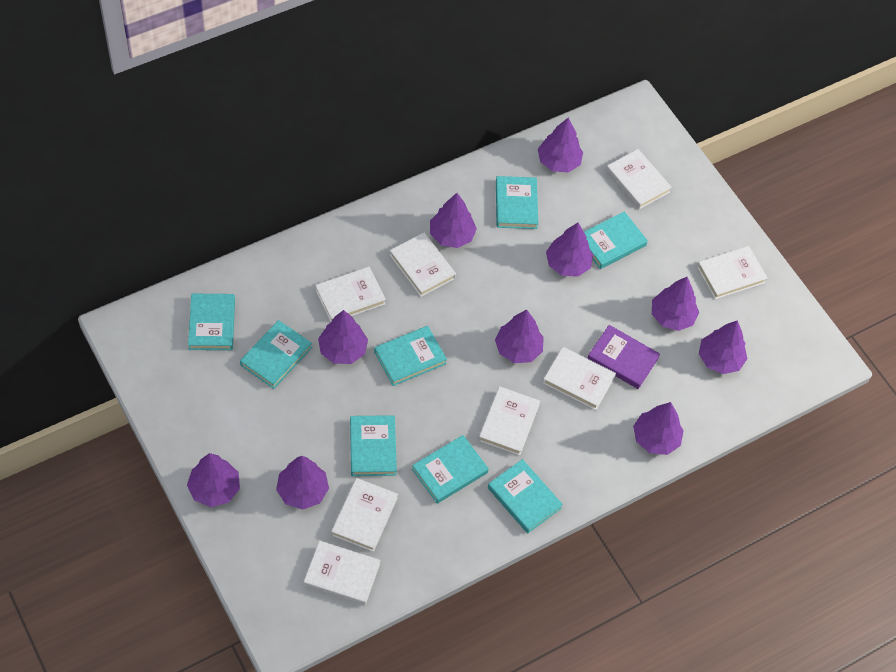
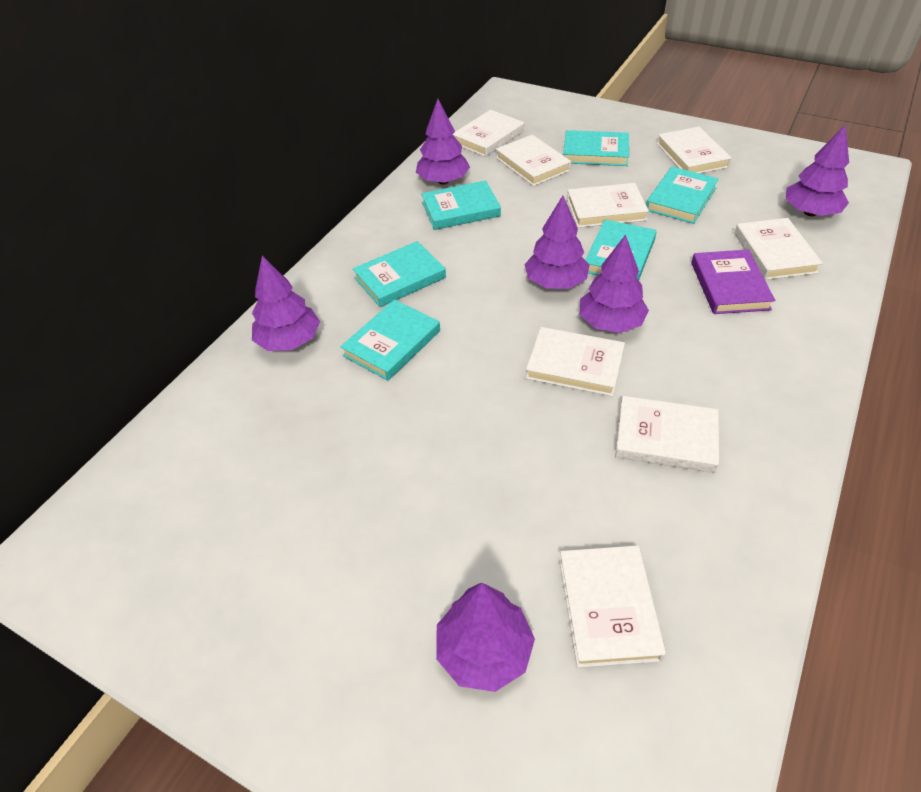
purple tree: 10 -> 6
turquoise book: 8 -> 6

